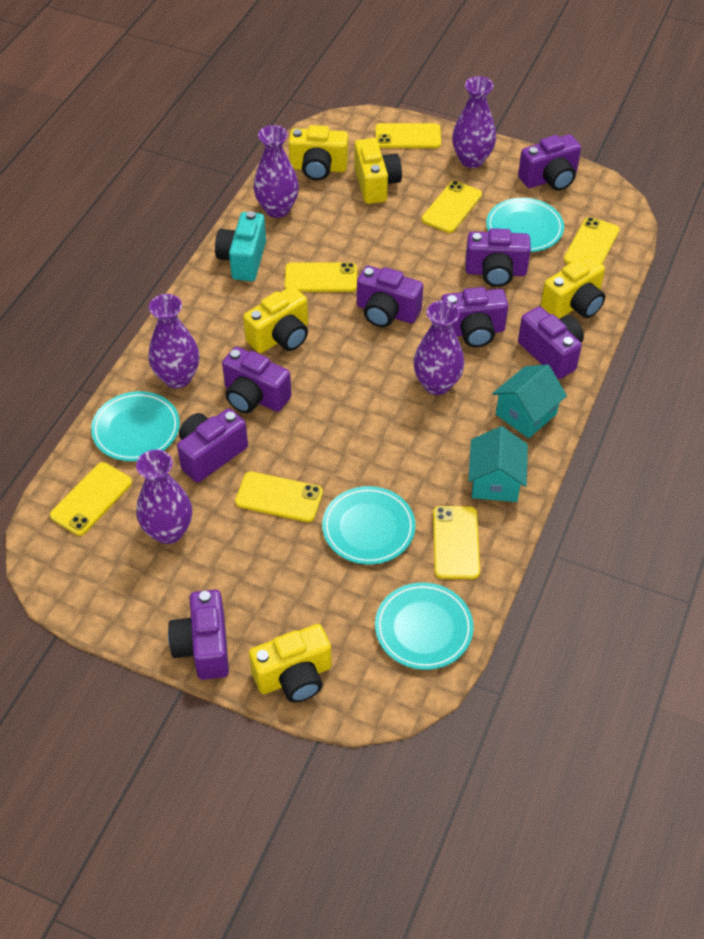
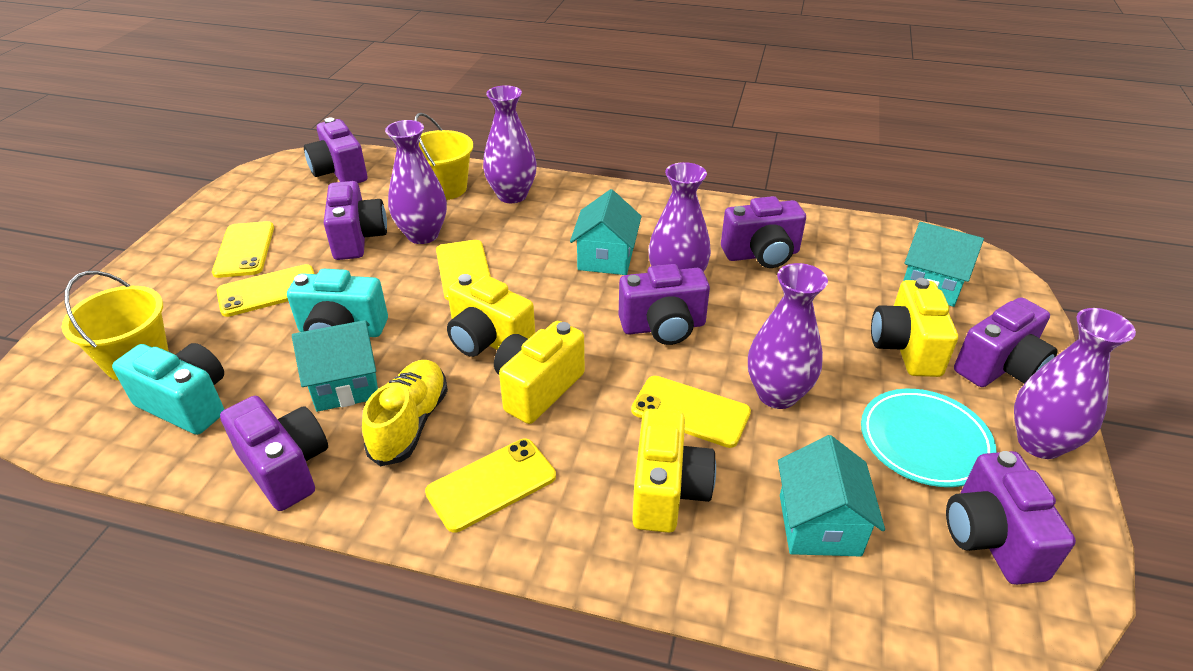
purple camera: 8 -> 7
turquoise camera: 1 -> 2
turquoise house: 2 -> 4
turquoise plate: 4 -> 1
yellow bucket: 0 -> 2
yellow camera: 5 -> 4
yellow phone: 7 -> 5
yellow shoe: 0 -> 1

